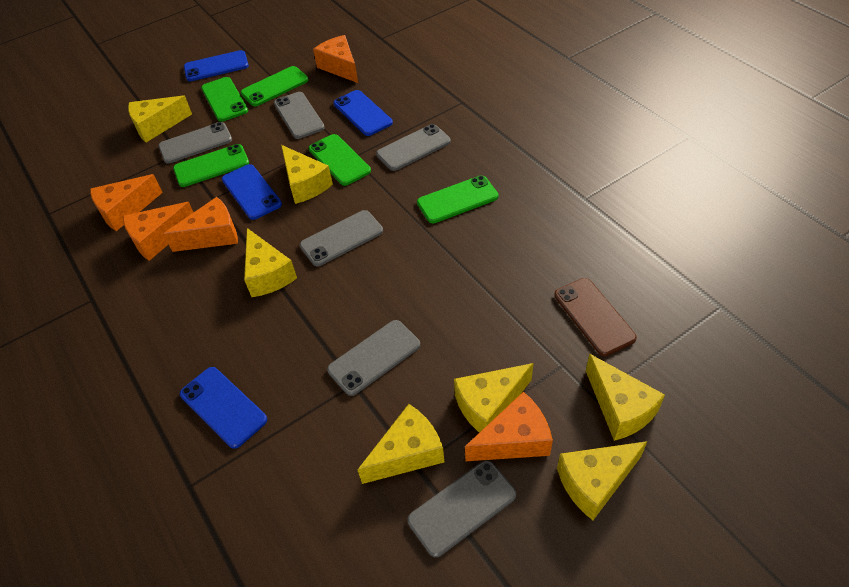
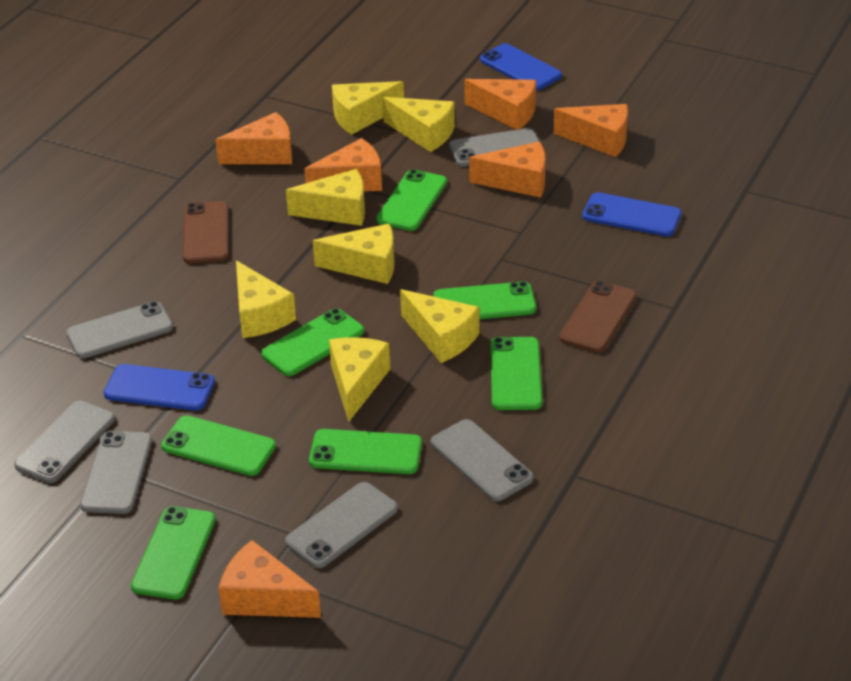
blue phone: 4 -> 3
brown phone: 1 -> 2
green phone: 5 -> 7
orange cheese: 5 -> 6

